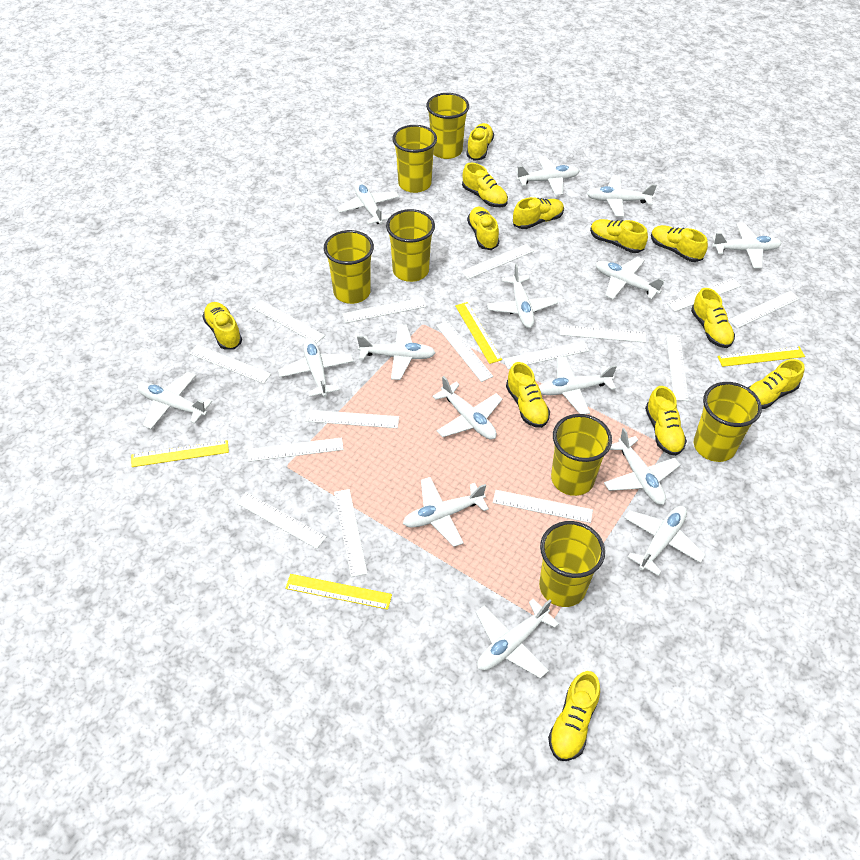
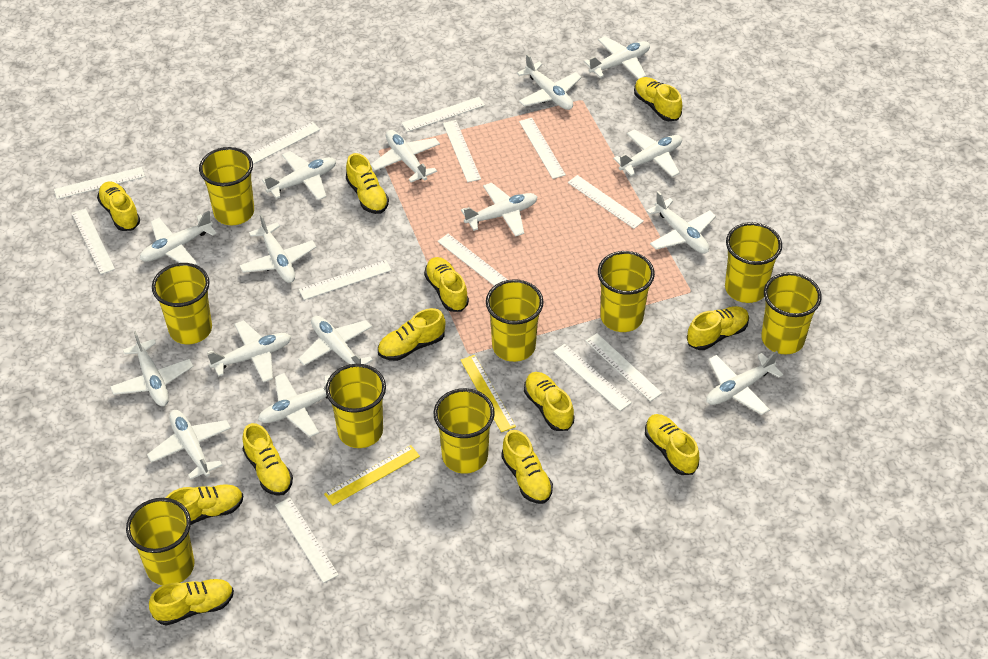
white ruler: 15 -> 12
yellow cup: 7 -> 9
yellow ruler: 4 -> 2

